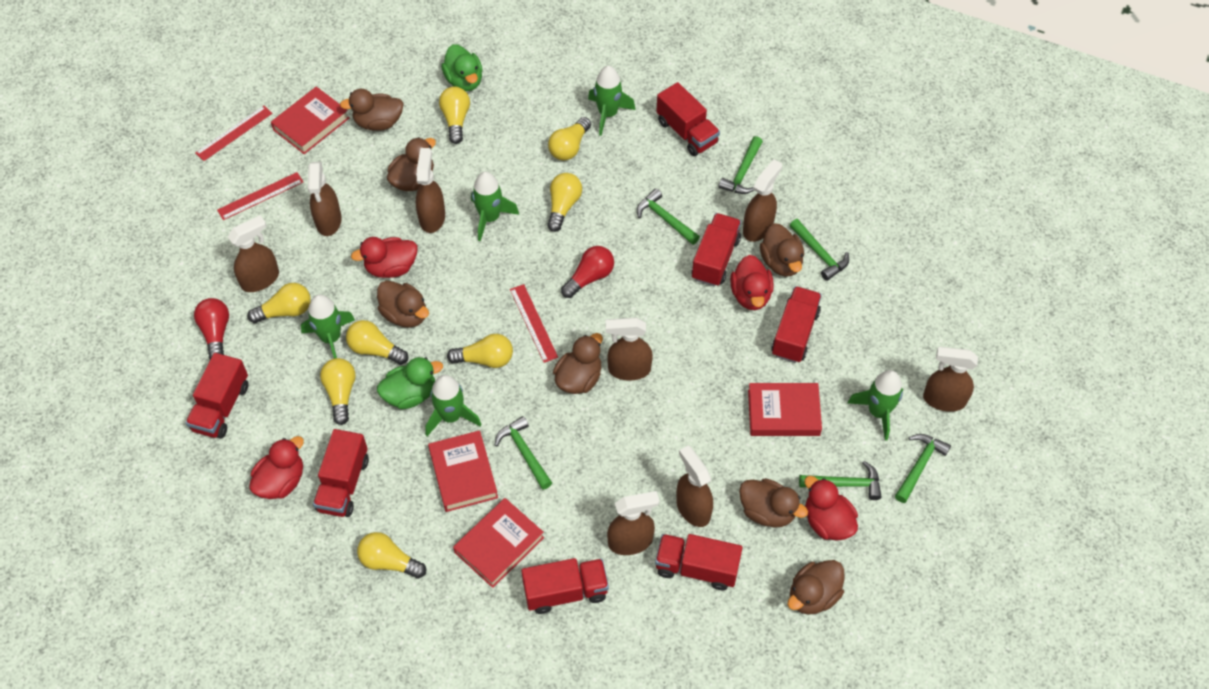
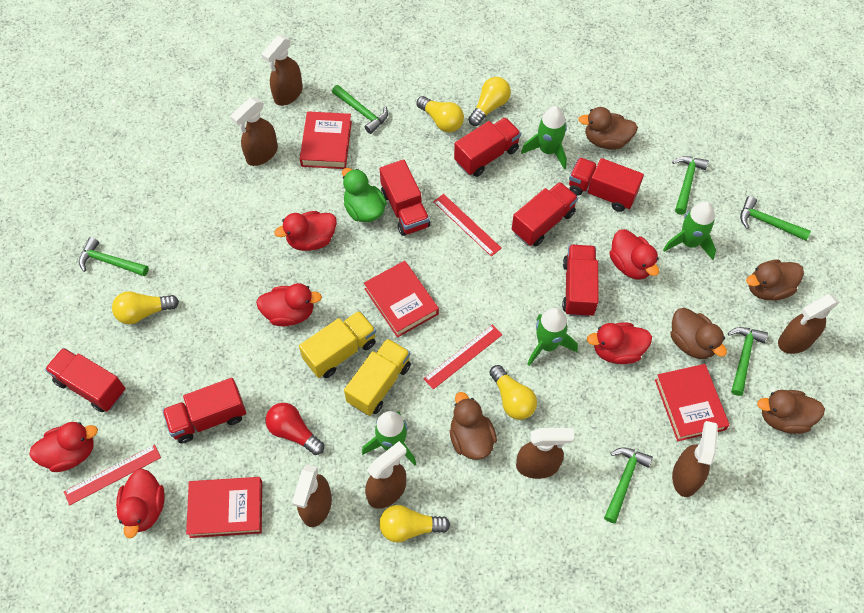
brown duck: 7 -> 5
brown spray bottle: 8 -> 7
green duck: 2 -> 1
green rocket: 5 -> 4
red duck: 4 -> 6
red light bulb: 2 -> 1
yellow light bulb: 8 -> 5
yellow truck: 0 -> 2

